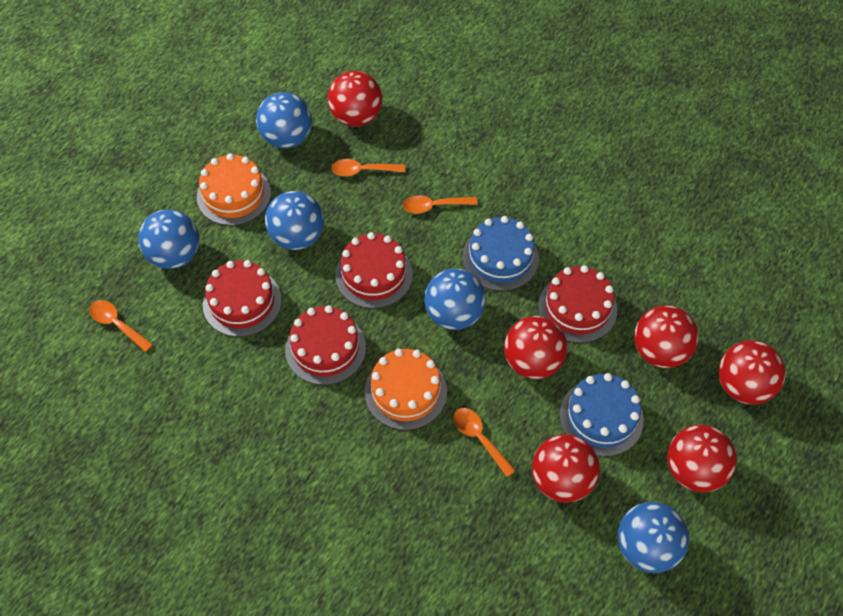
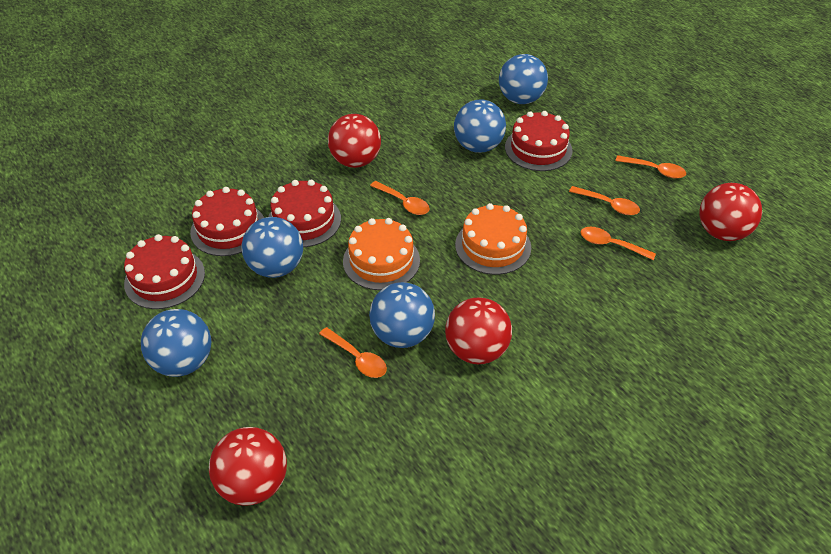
blue cake: 2 -> 0
orange spoon: 4 -> 5
red ball: 6 -> 4

